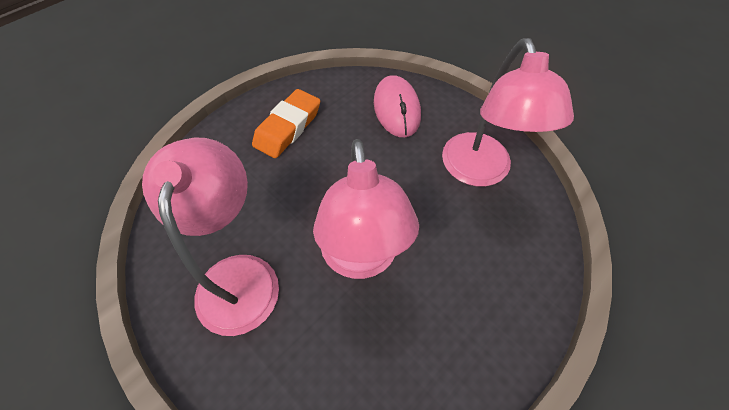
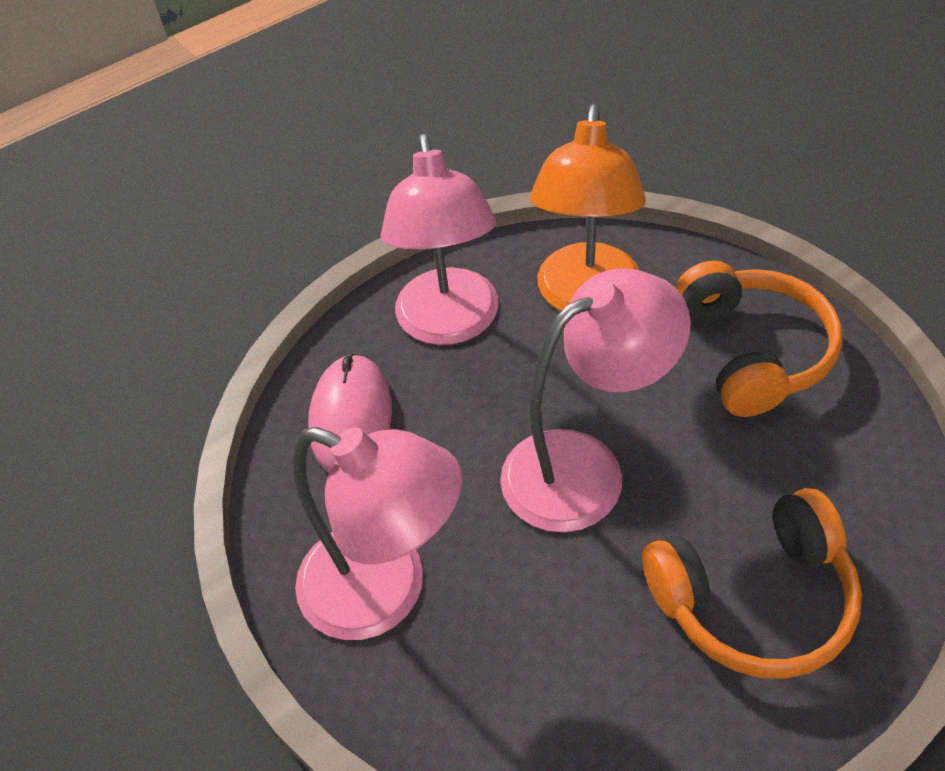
orange eraser: 1 -> 0
orange headphones: 0 -> 2
orange lamp: 0 -> 1

